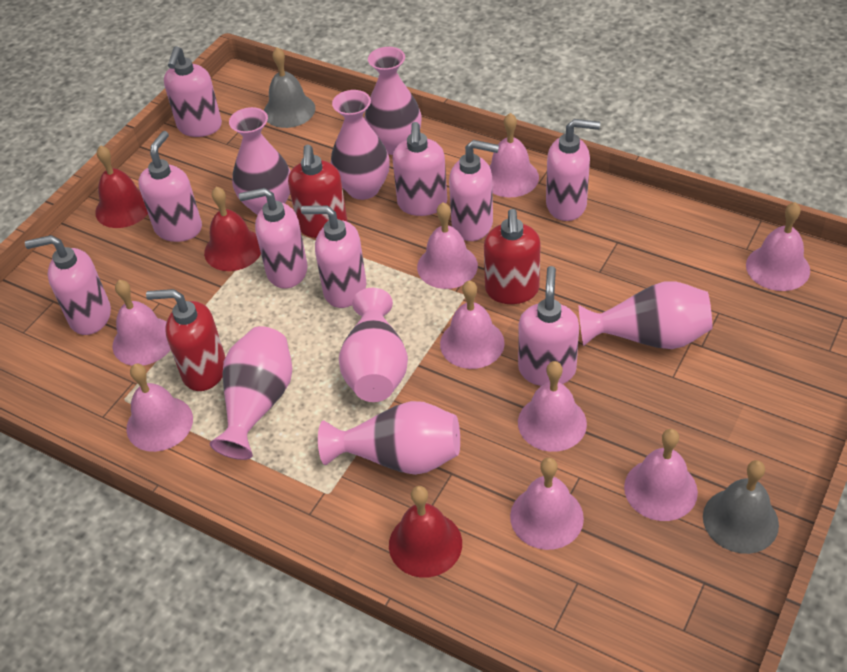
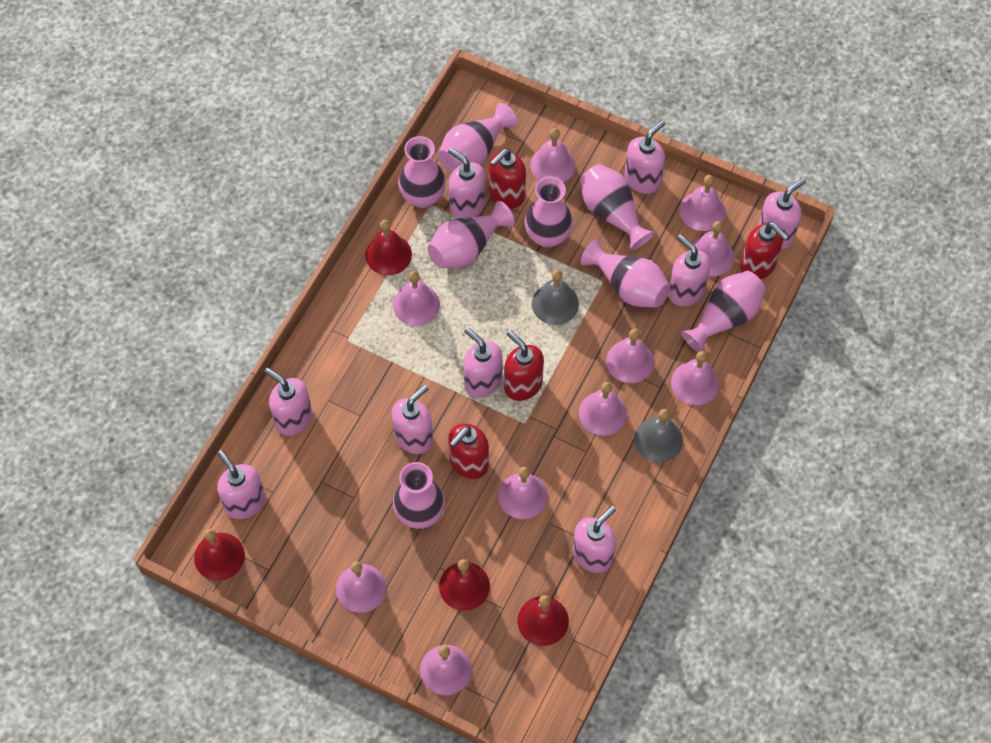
pink bell: 9 -> 10
pink vase: 7 -> 8
red bell: 3 -> 4
red soap dispenser: 3 -> 4

